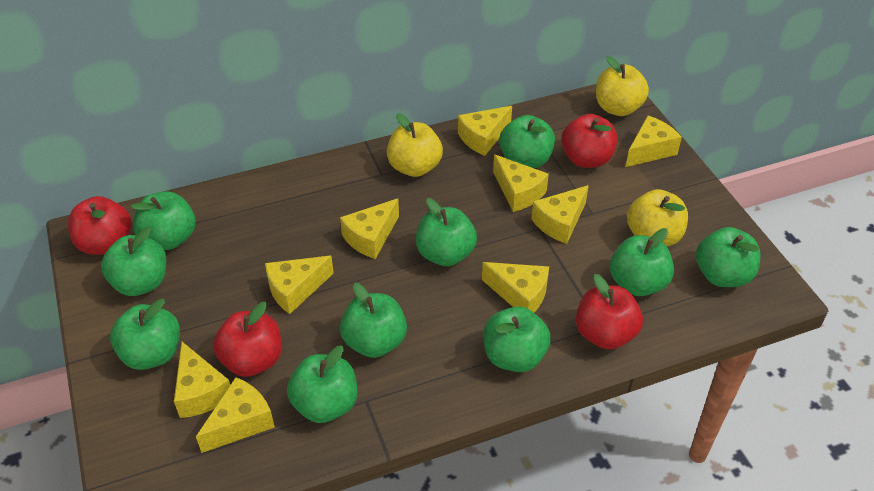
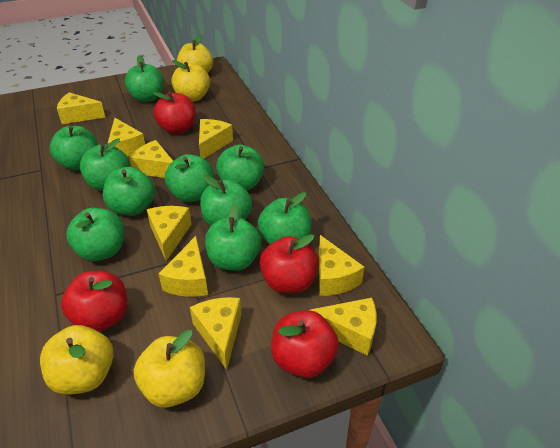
yellow apple: 3 -> 4

